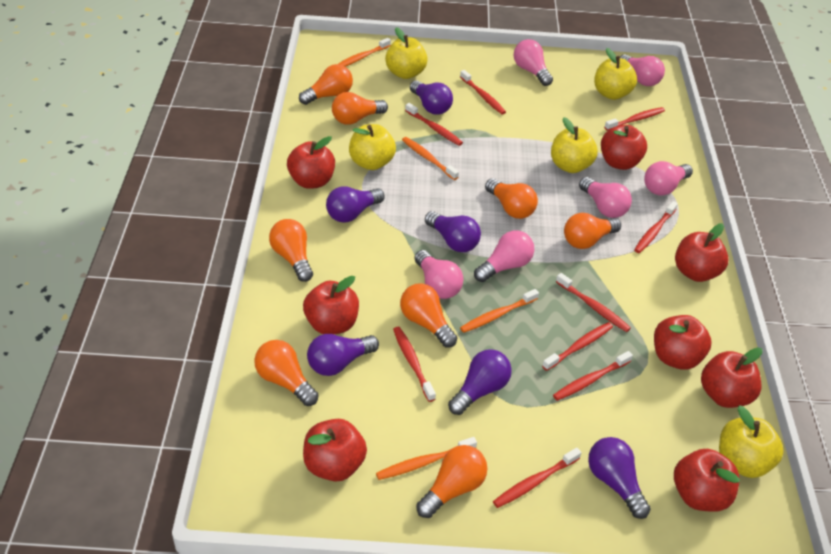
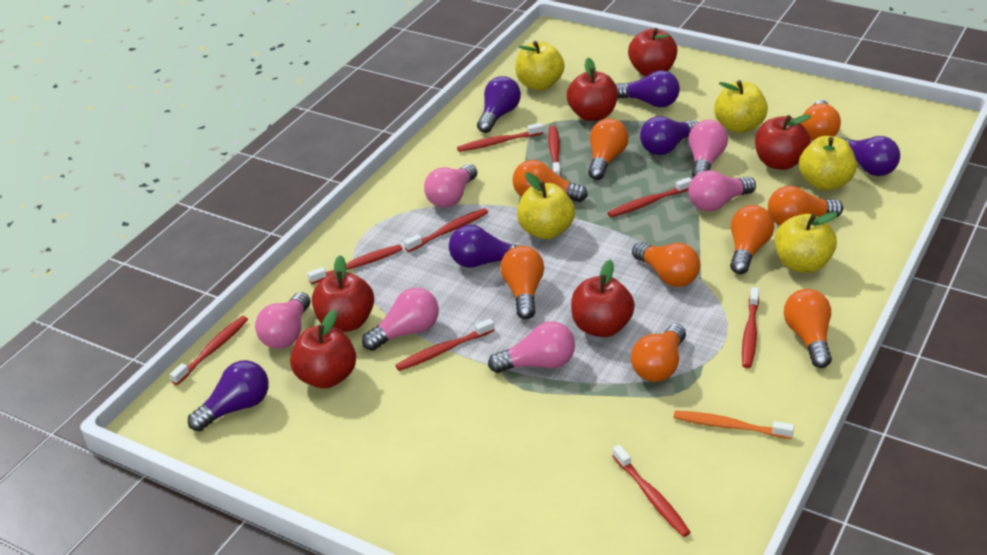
orange light bulb: 8 -> 9
orange toothbrush: 4 -> 1
red apple: 8 -> 6

